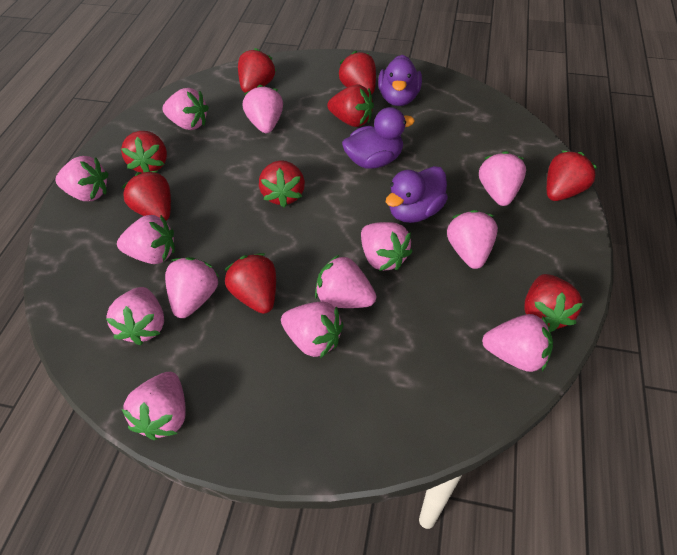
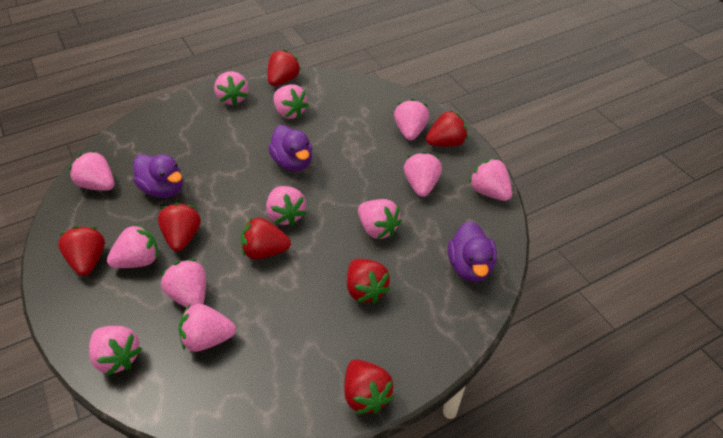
pink strawberry: 13 -> 12
red strawberry: 9 -> 7

